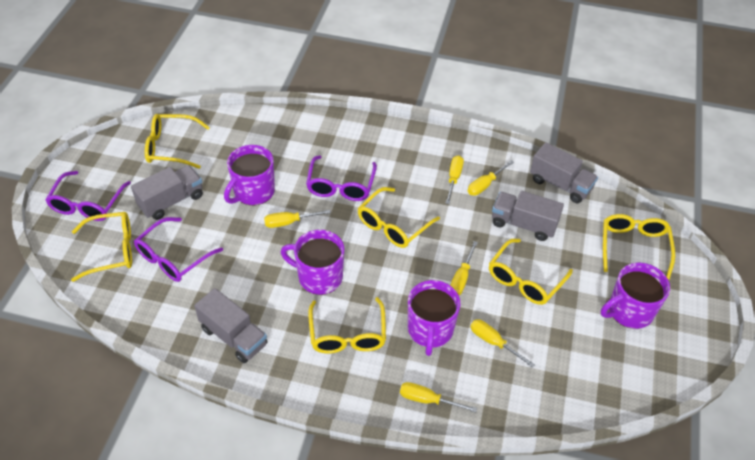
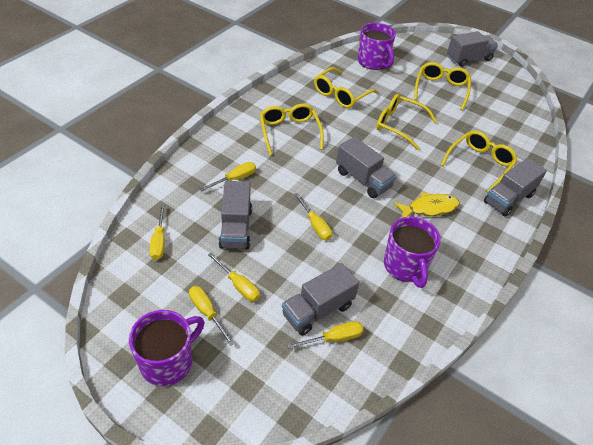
grey truck: 4 -> 5
purple glasses: 3 -> 0
purple mug: 4 -> 3
yellow fish: 0 -> 1
yellow glasses: 6 -> 5

